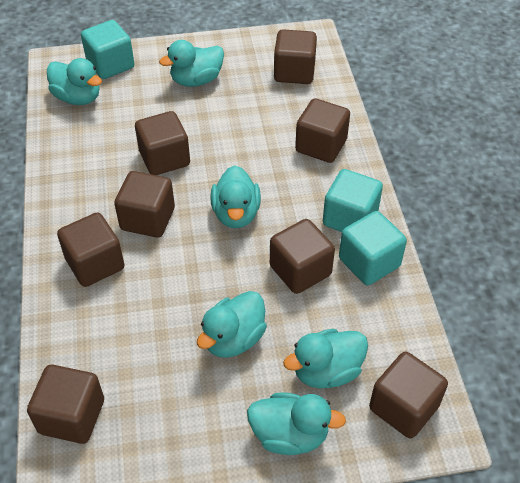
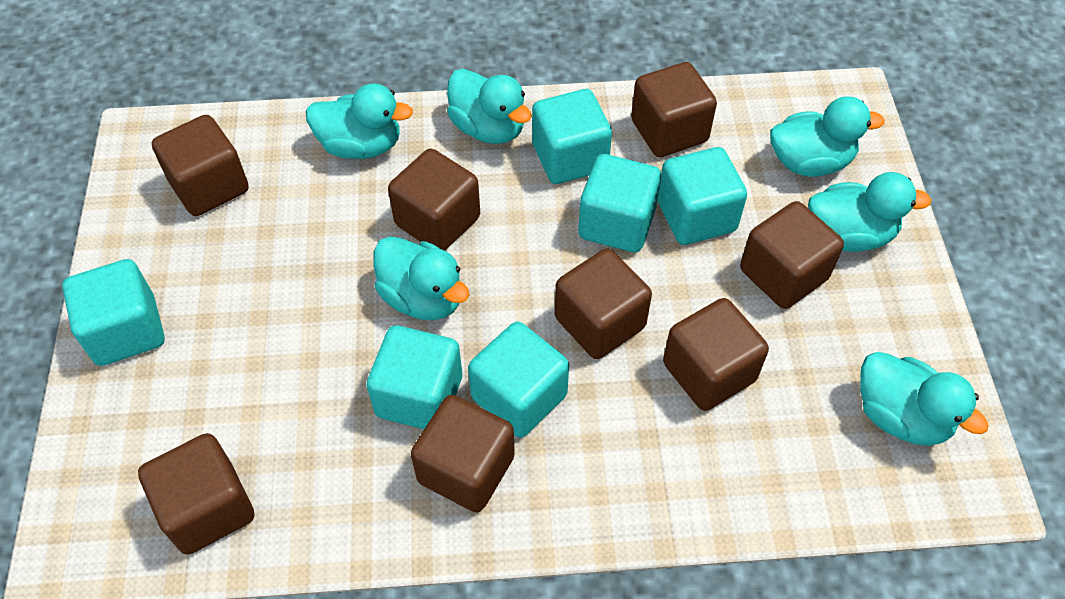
turquoise cube: 3 -> 6

